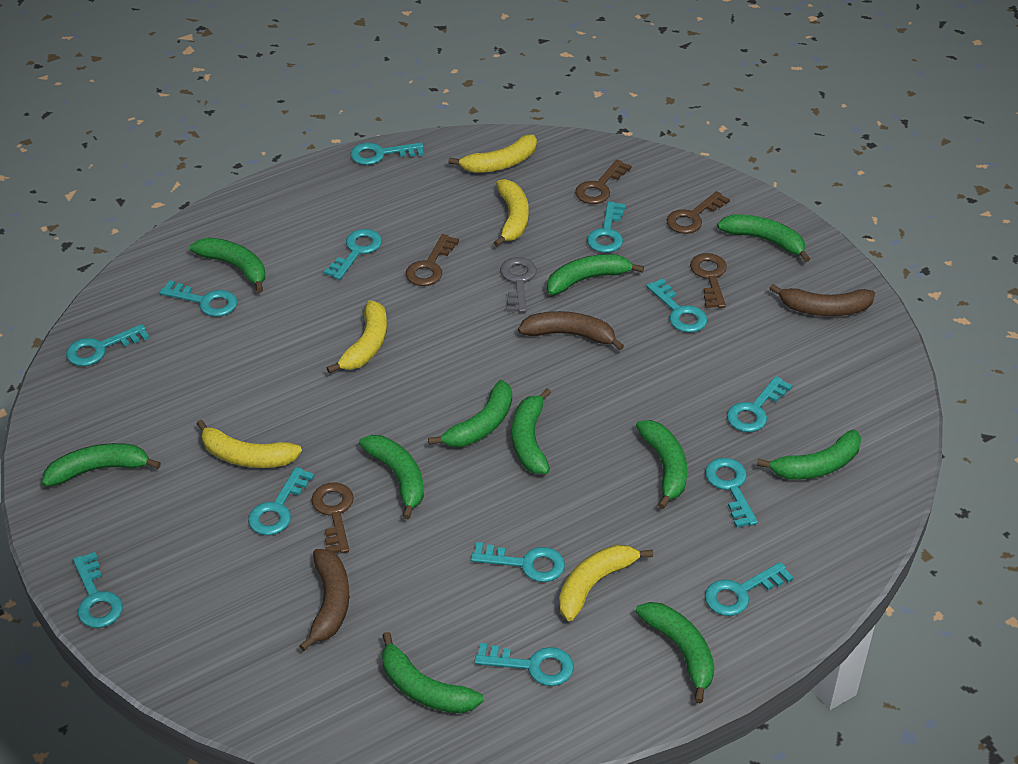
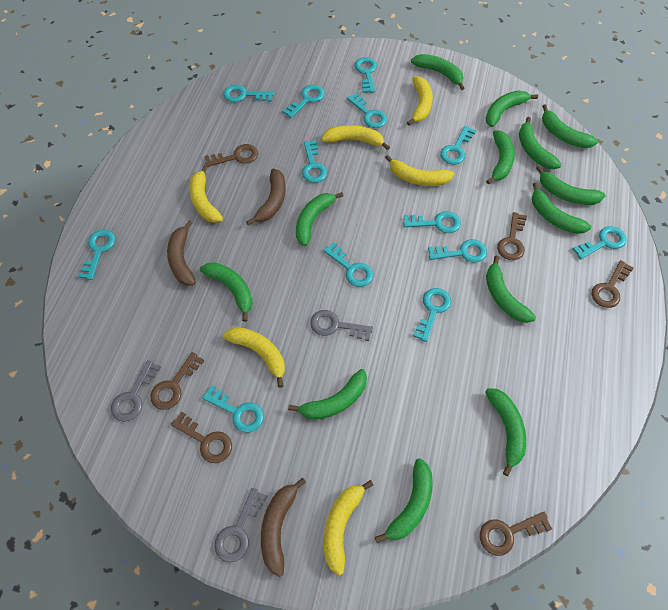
brown key: 5 -> 6
green banana: 11 -> 13
grey key: 1 -> 3
yellow banana: 5 -> 6

